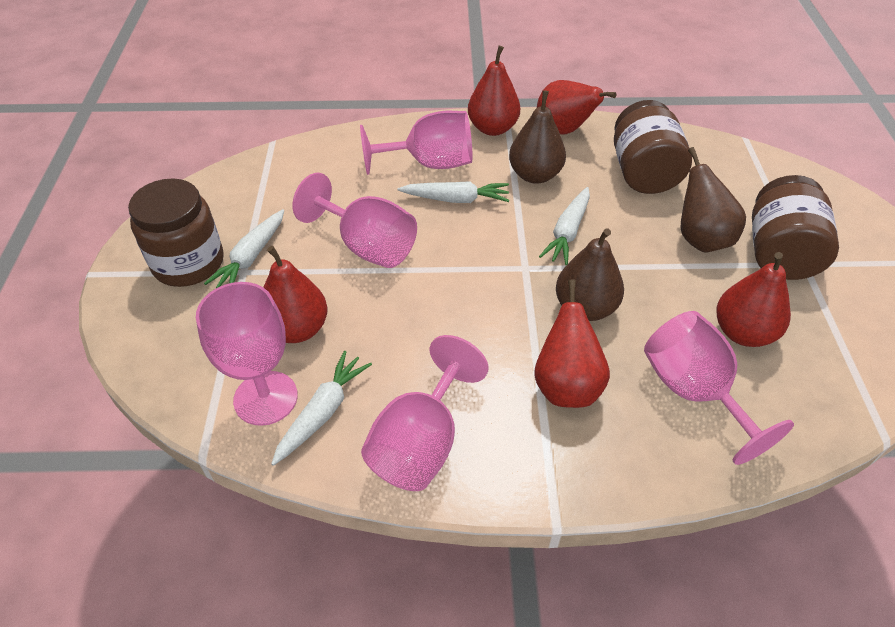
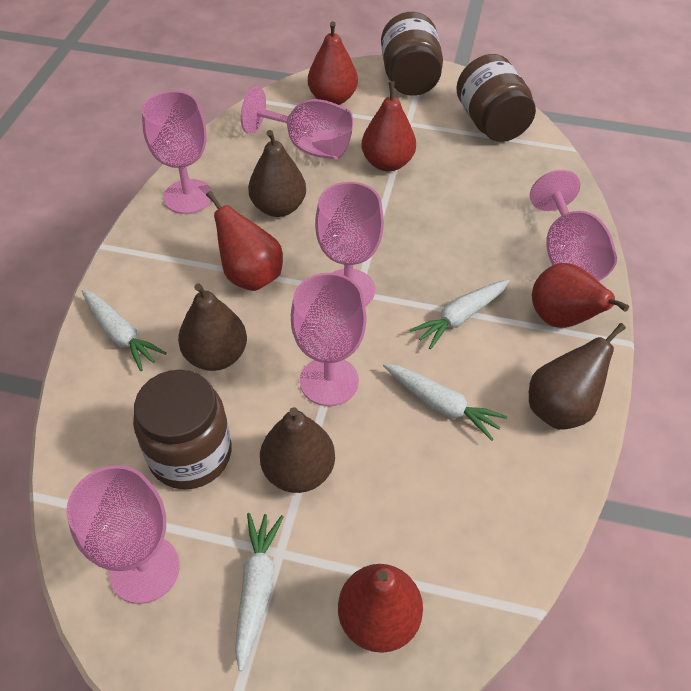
brown pear: 3 -> 4
pink goblet: 5 -> 6

